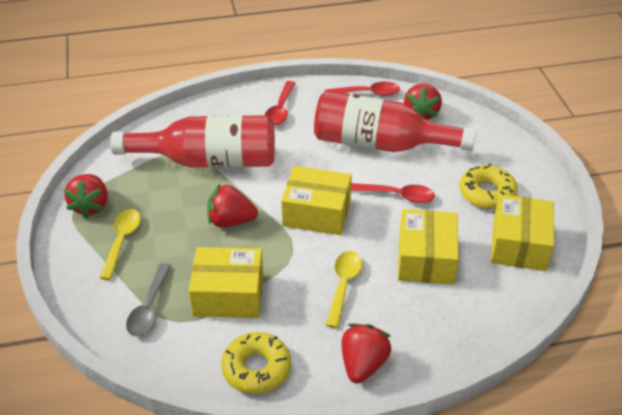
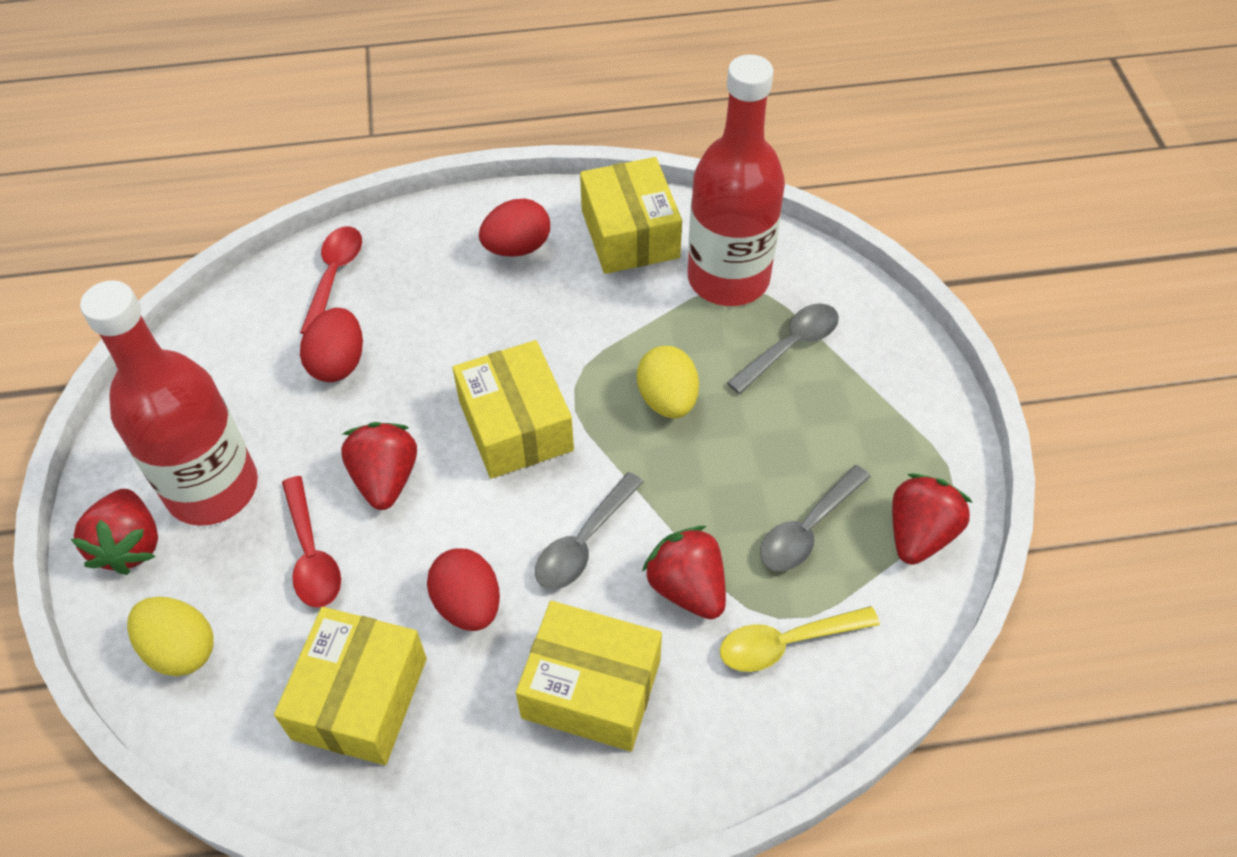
grey spoon: 1 -> 3
red egg: 0 -> 3
red spoon: 3 -> 2
yellow donut: 2 -> 0
yellow egg: 0 -> 2
yellow spoon: 2 -> 1

